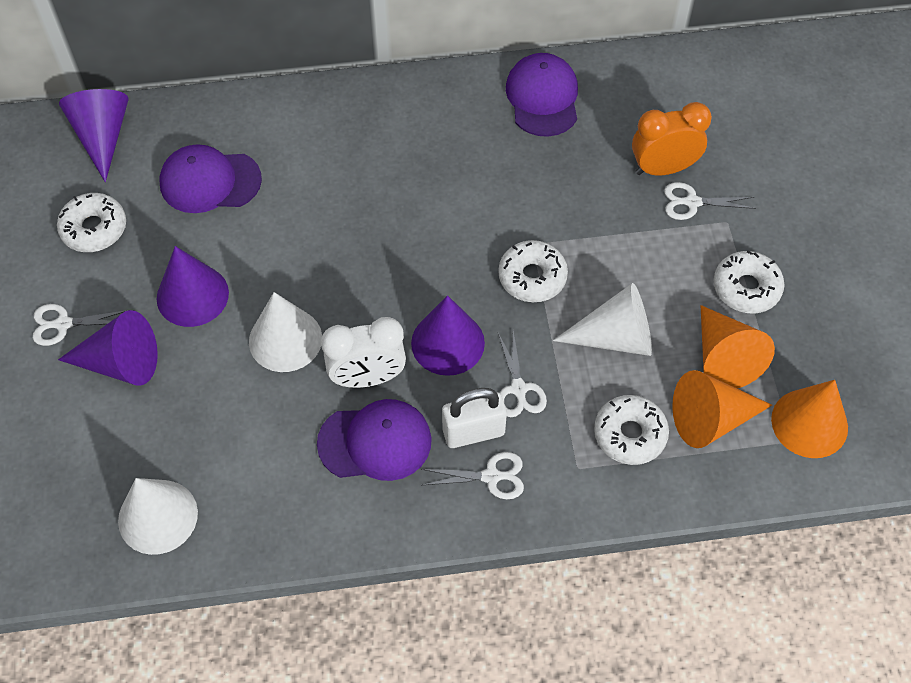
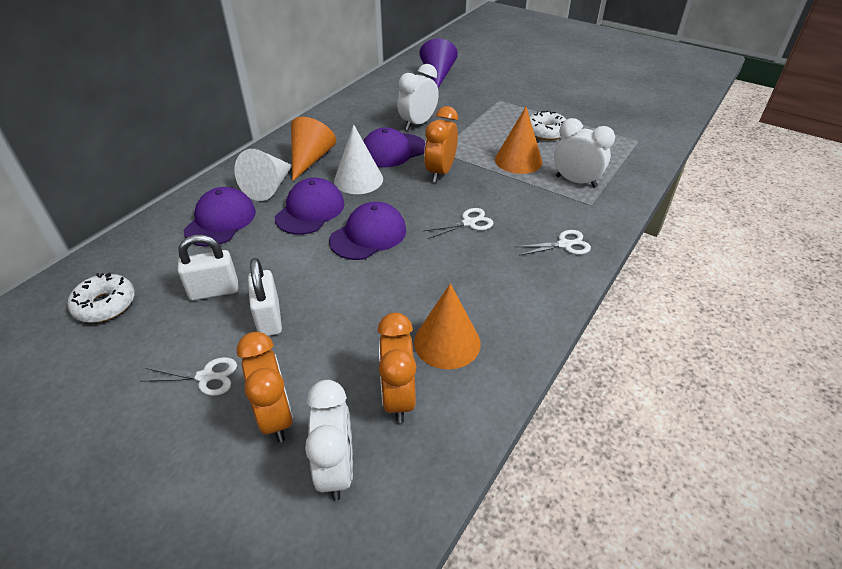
orange clock: 1 -> 3
purple cap: 3 -> 4
purple cone: 4 -> 1
white clock: 1 -> 3
white cone: 3 -> 2
white donut: 4 -> 2
white padlock: 1 -> 2
white scissors: 4 -> 3

